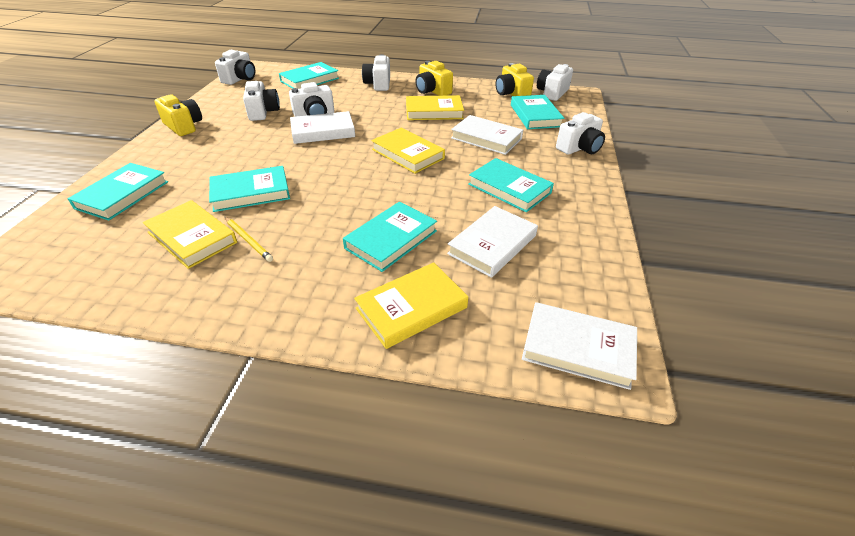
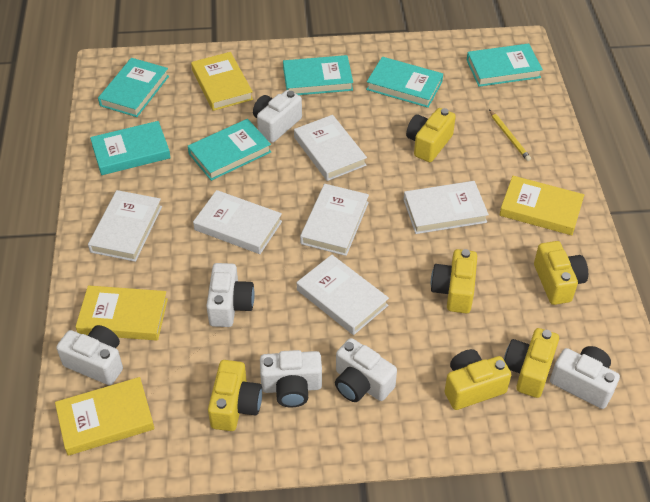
white book: 4 -> 6
yellow camera: 3 -> 6

